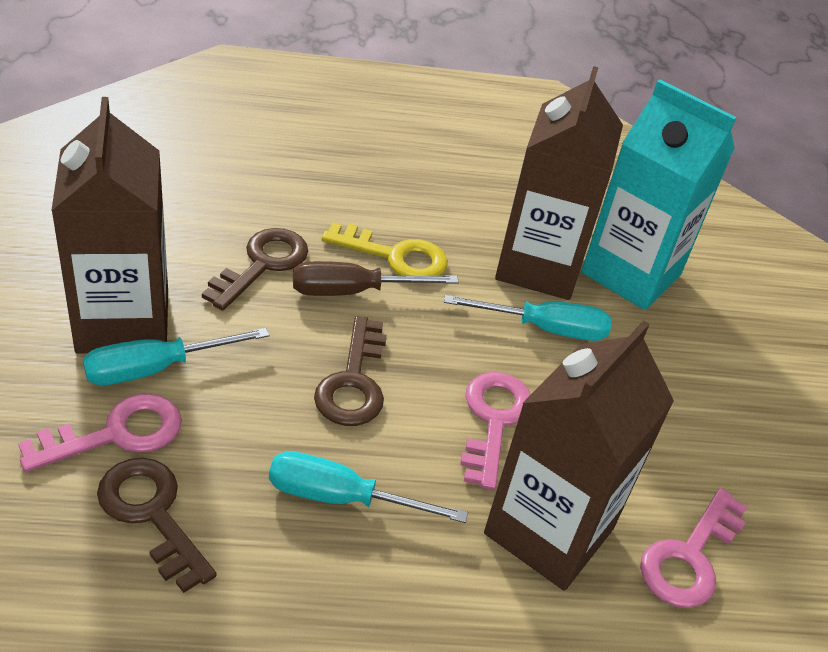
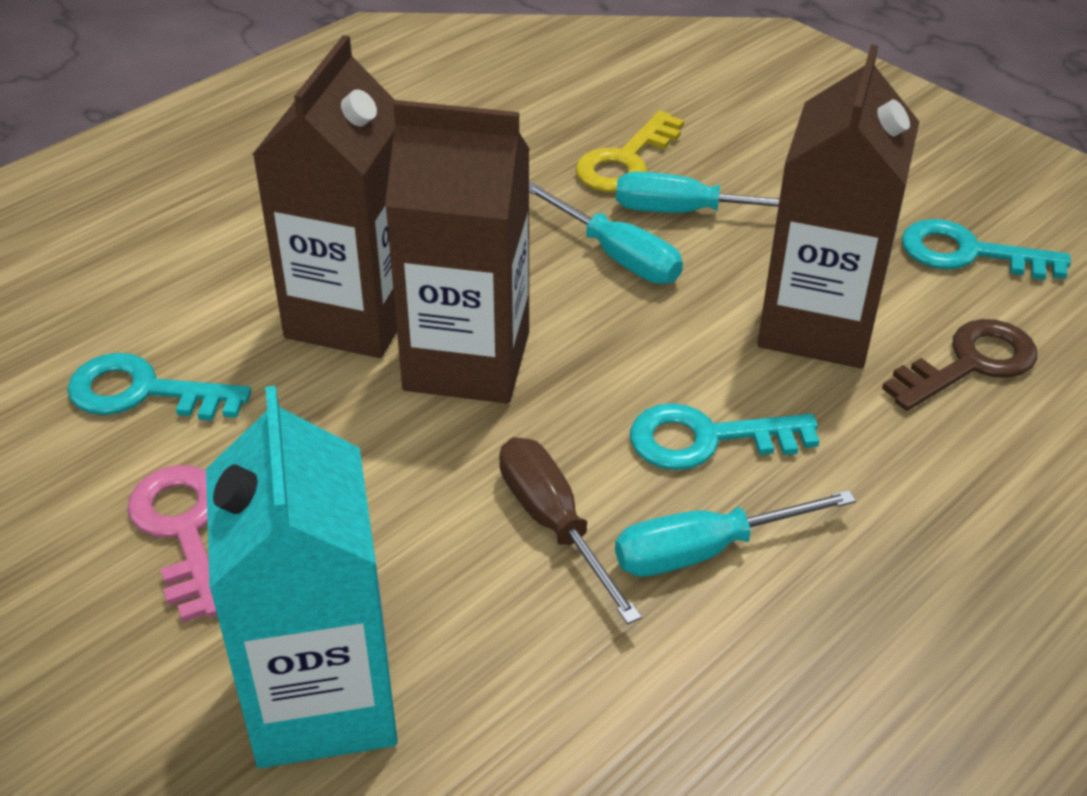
brown key: 3 -> 1
pink key: 3 -> 1
turquoise key: 0 -> 3

